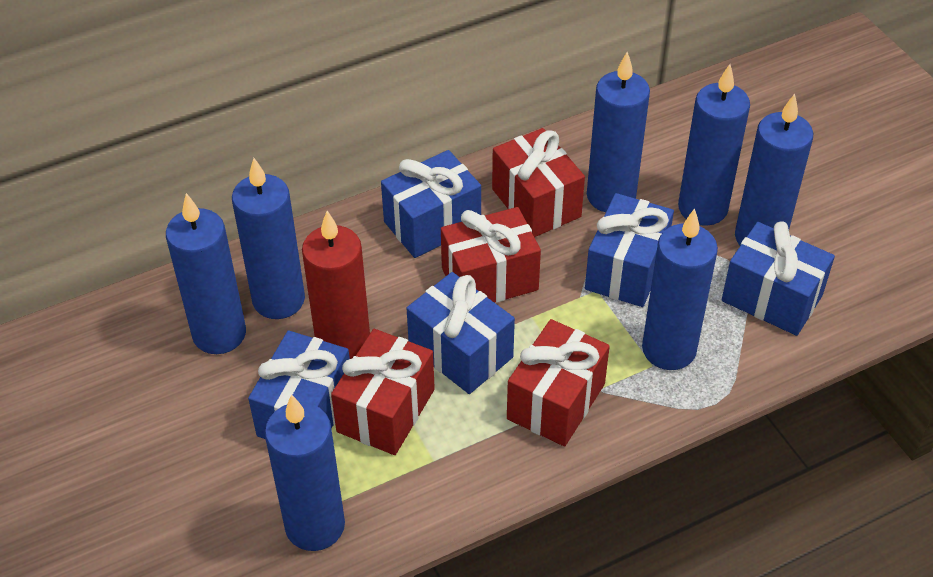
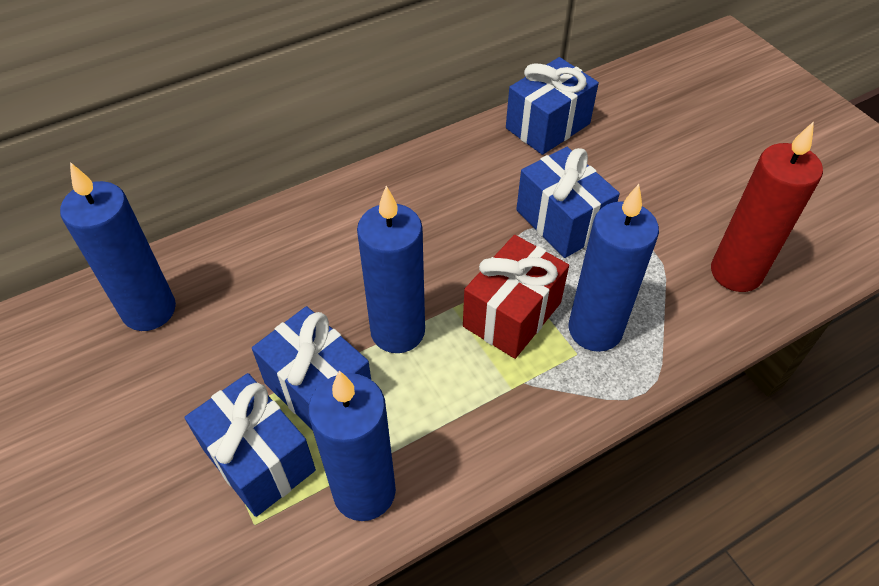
blue candle: 7 -> 4
blue gift: 5 -> 4
red gift: 4 -> 1

